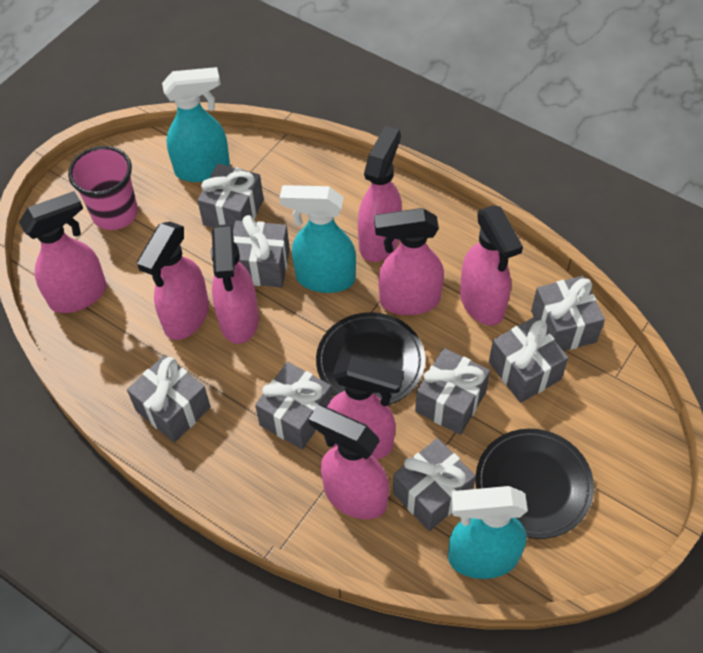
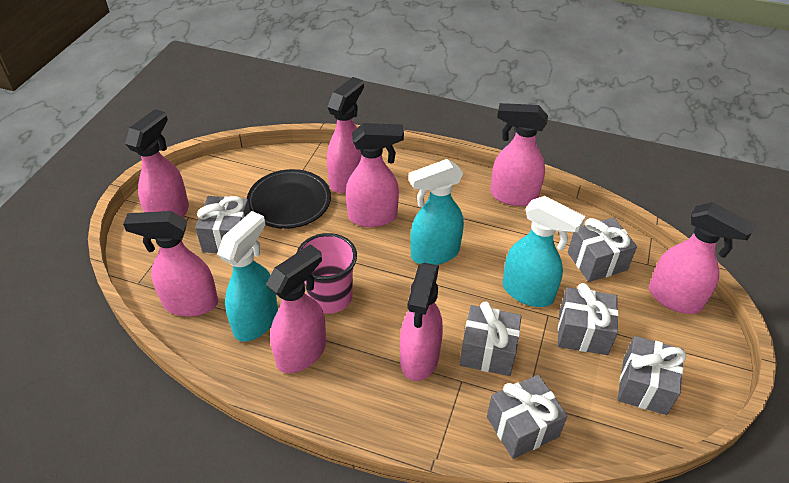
black plate: 2 -> 1
grey gift: 8 -> 6

